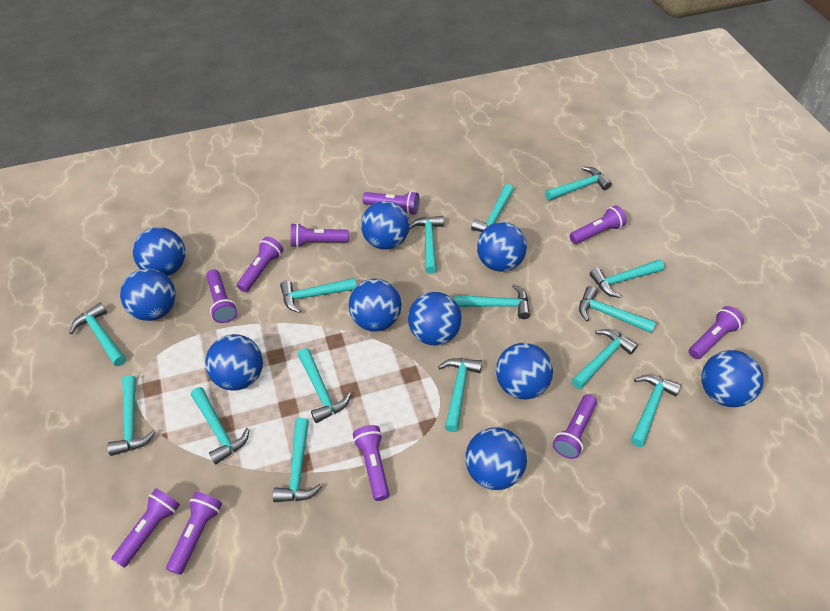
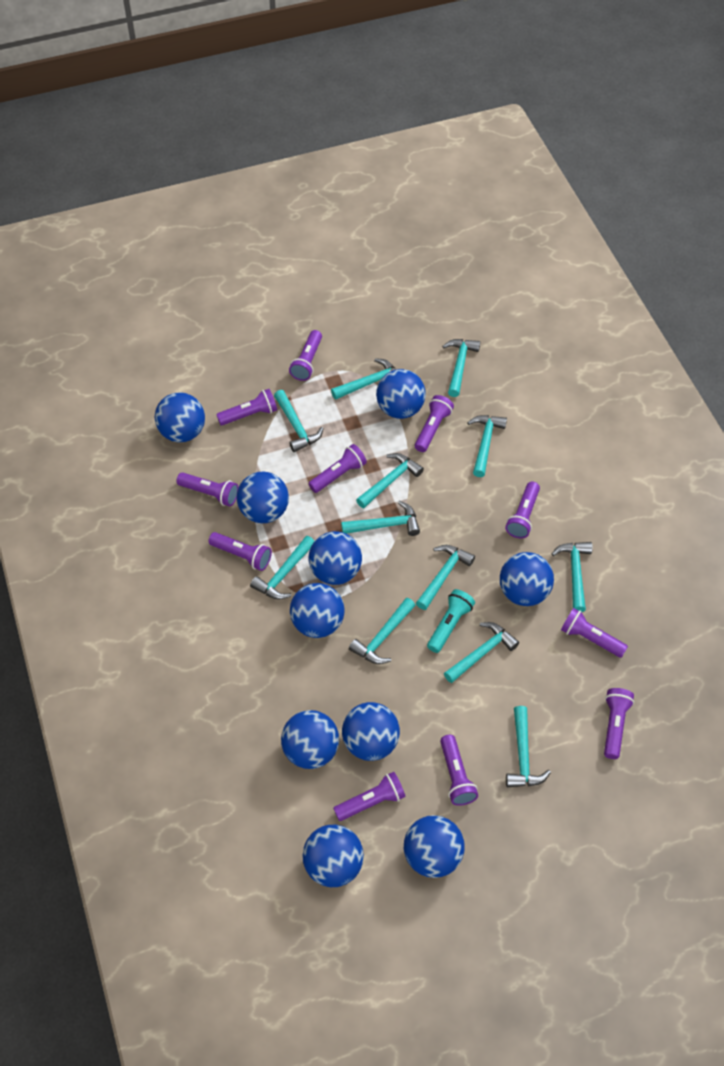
purple flashlight: 10 -> 11
turquoise flashlight: 0 -> 1
turquoise hammer: 15 -> 12

